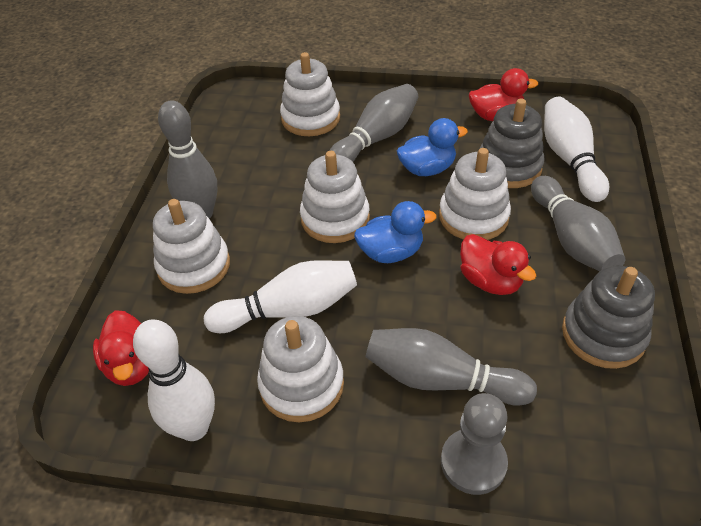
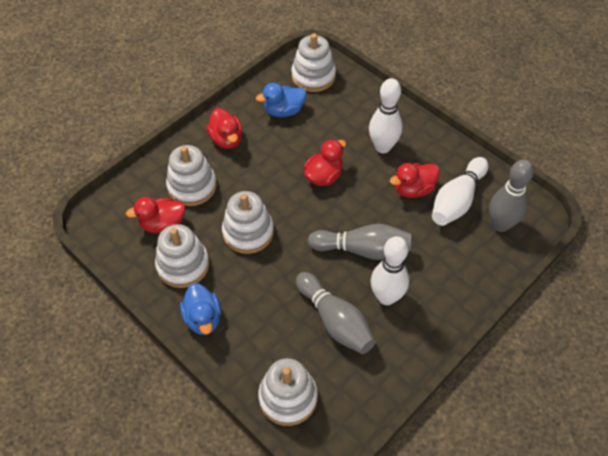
grey bowling pin: 4 -> 3
grey pawn: 1 -> 0
grey stacking toy: 2 -> 0
red duck: 3 -> 4

